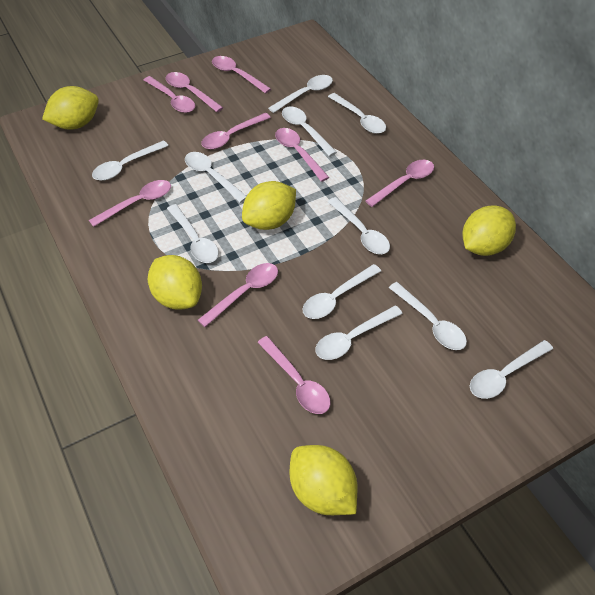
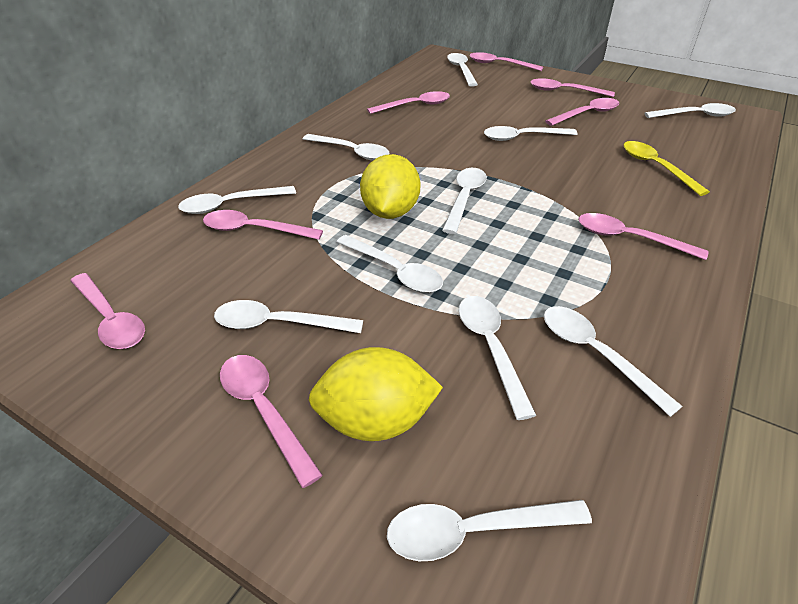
pink spoon: 9 -> 8
yellow lemon: 5 -> 2
yellow spoon: 0 -> 1

